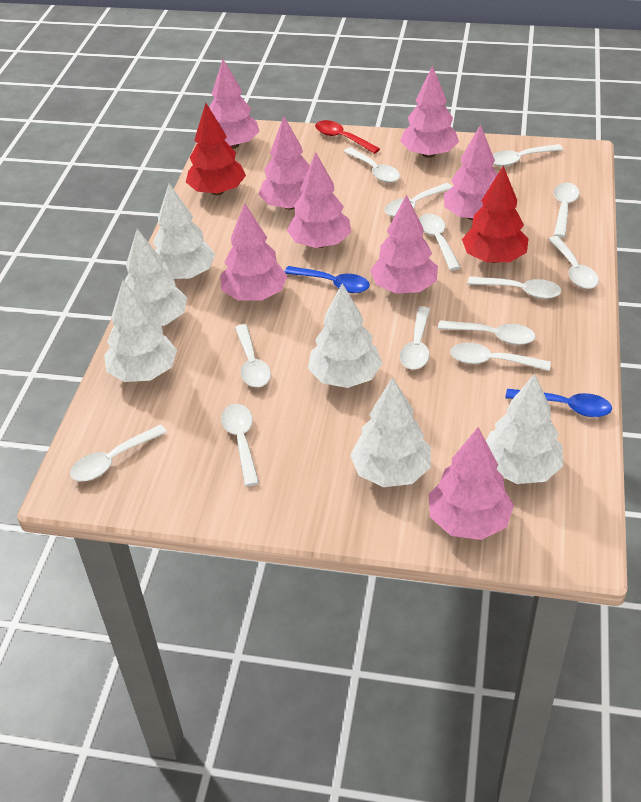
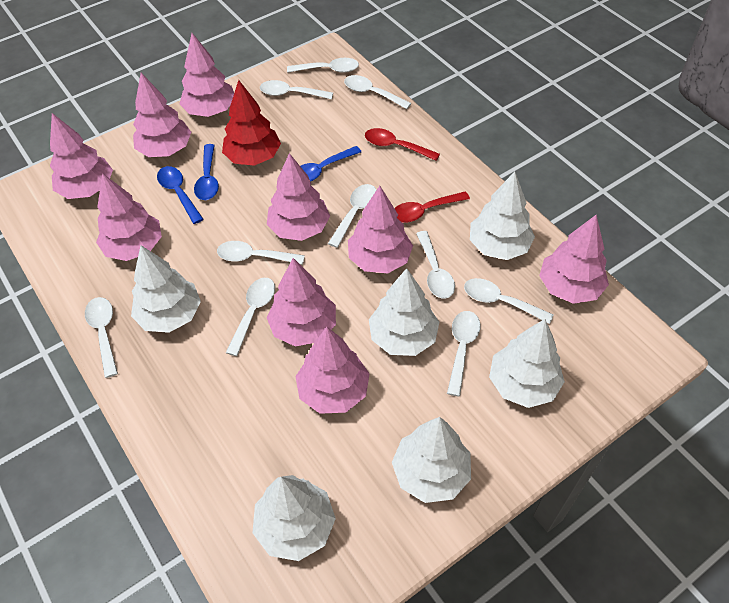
blue spoon: 2 -> 3
pink tree: 8 -> 9
red spoon: 1 -> 2
red tree: 2 -> 1
white spoon: 13 -> 10

